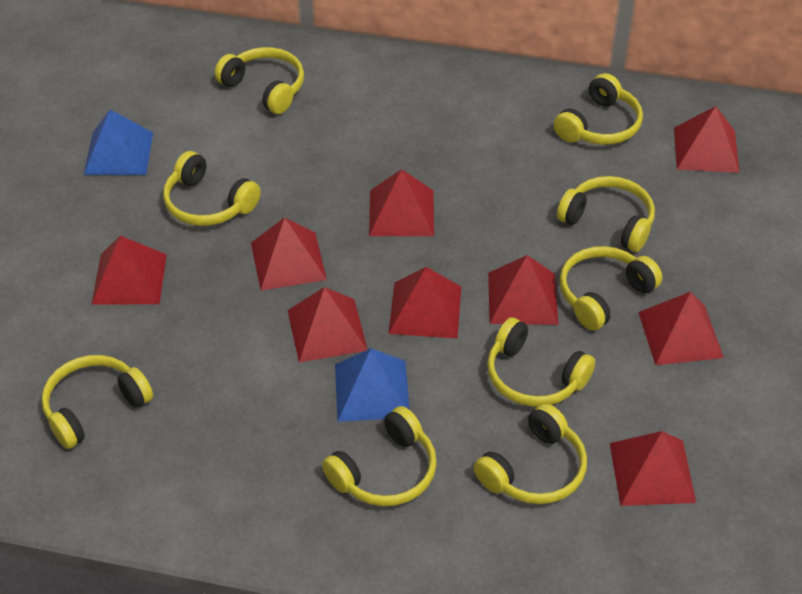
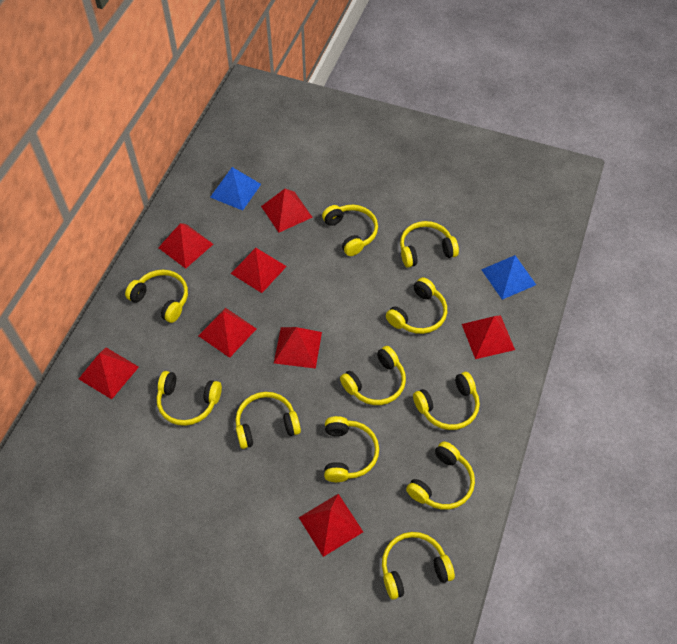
red pyramid: 9 -> 8
yellow headphones: 9 -> 11

